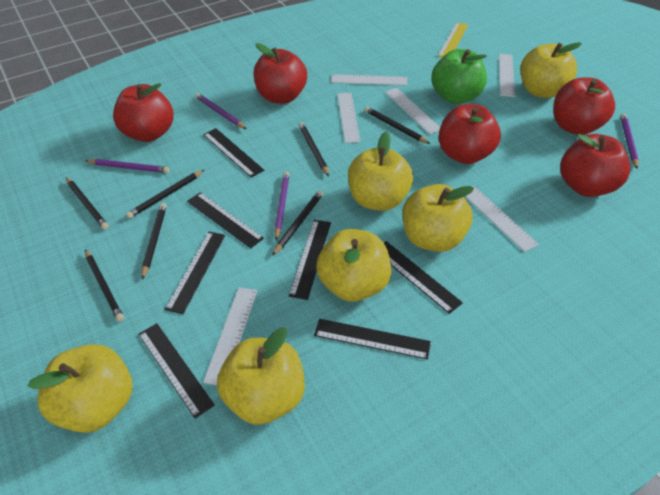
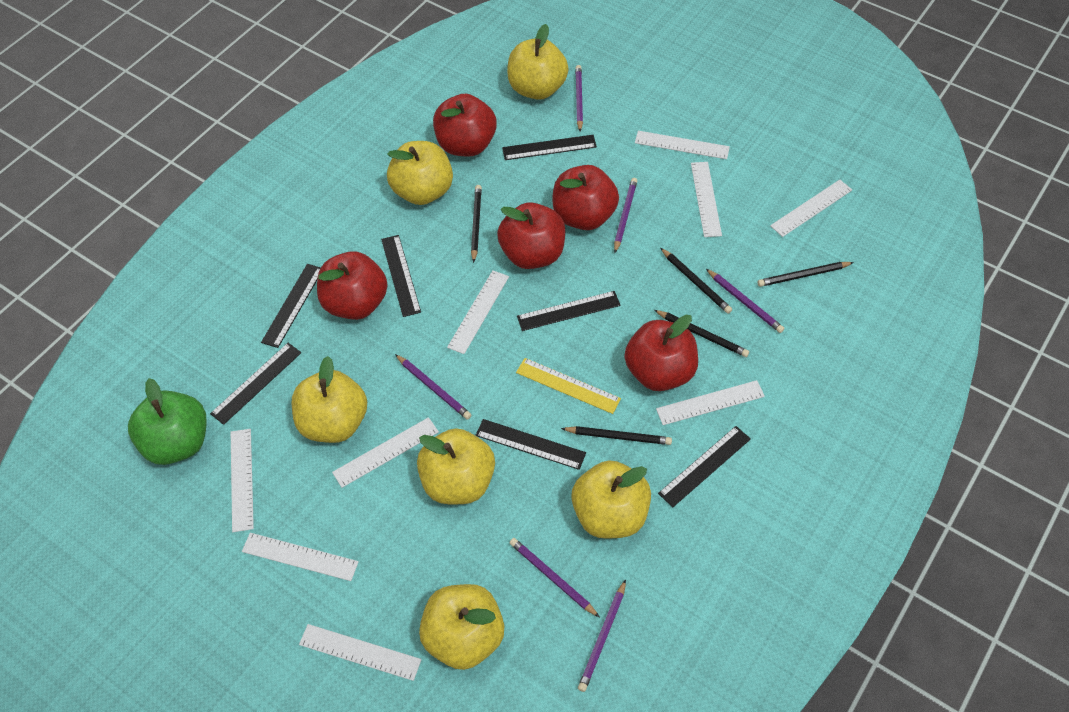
black pencil: 7 -> 5
purple pencil: 4 -> 6
white ruler: 6 -> 9

